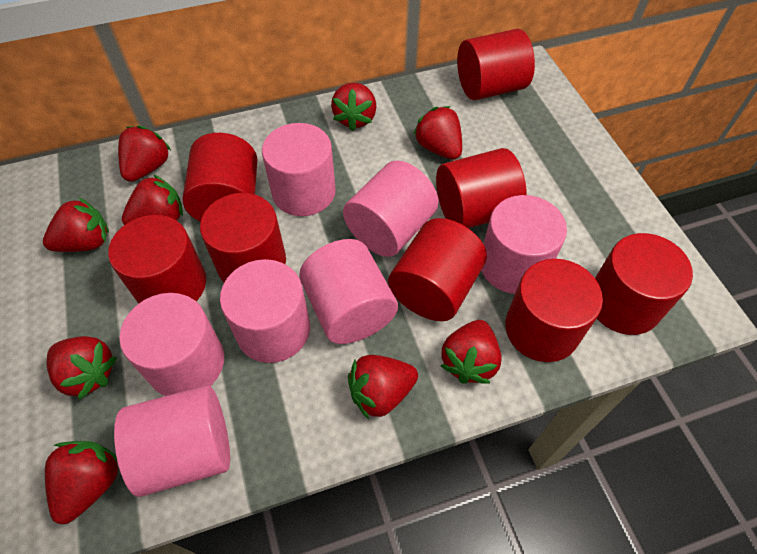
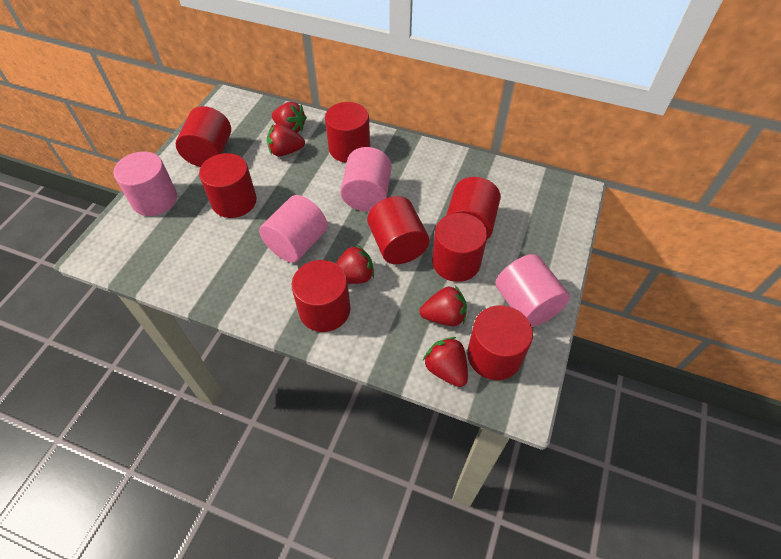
pink cylinder: 7 -> 4
red strawberry: 9 -> 5

